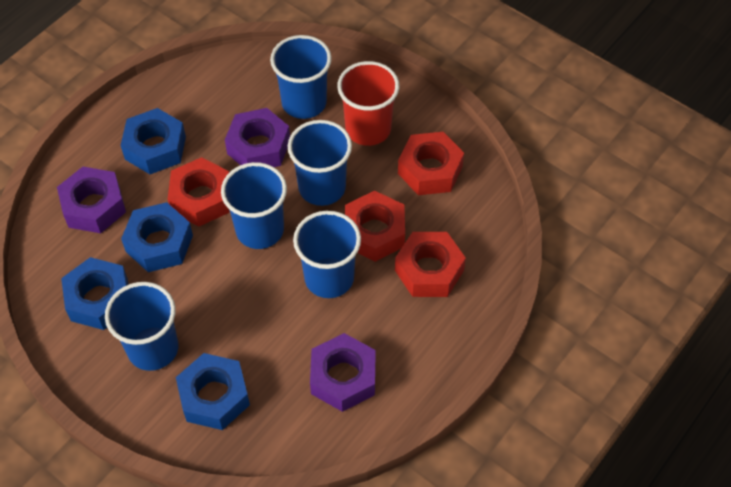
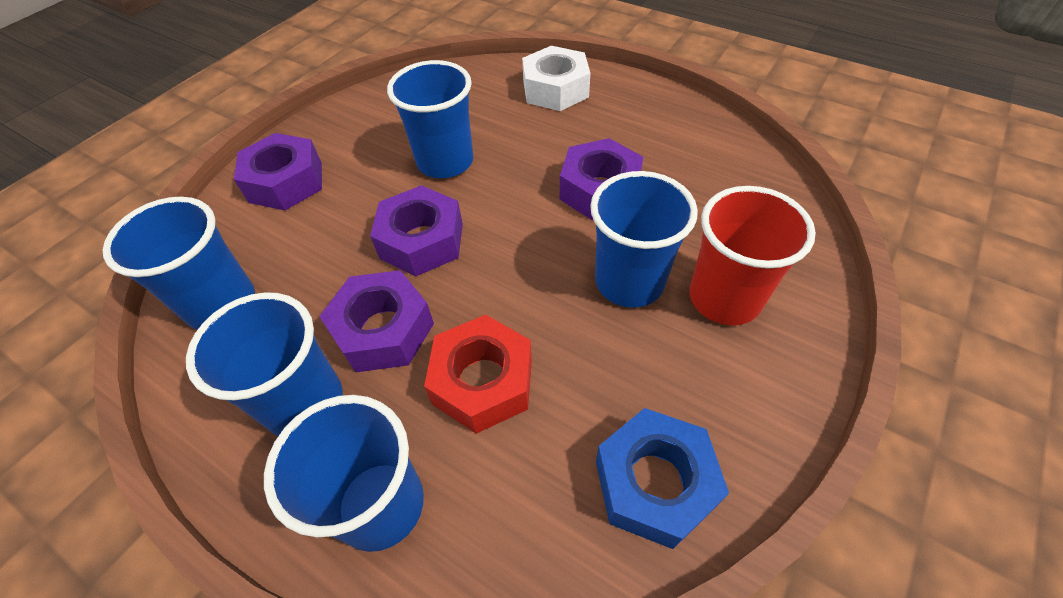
blue nut: 4 -> 1
purple nut: 3 -> 4
red nut: 4 -> 1
white nut: 0 -> 1

